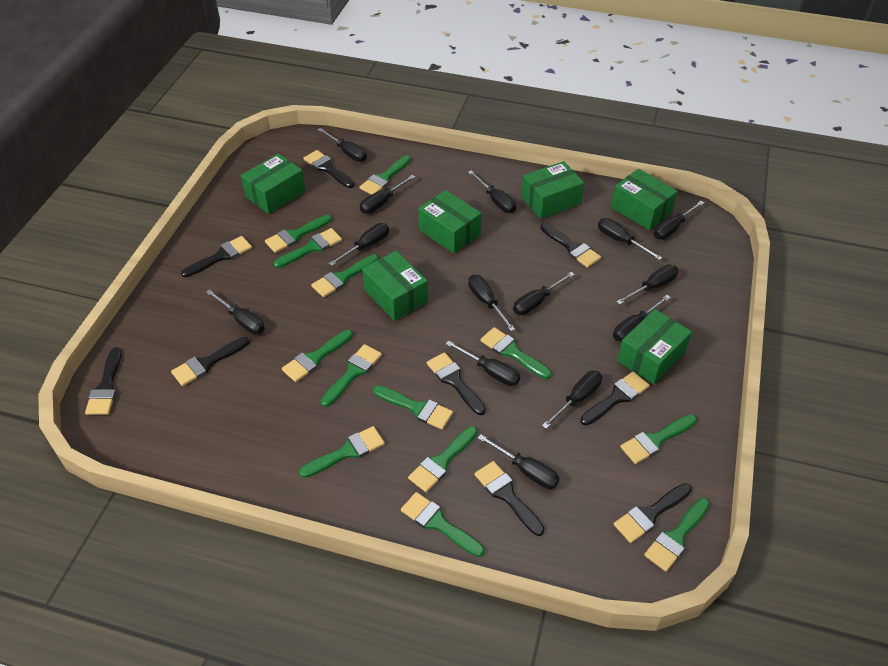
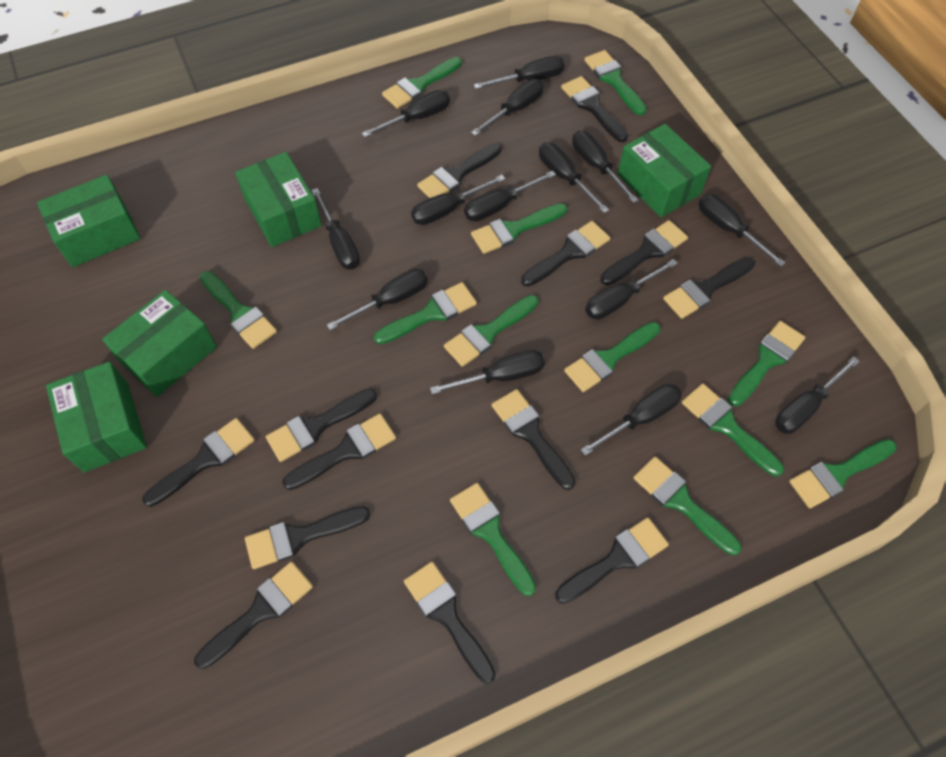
black brush: 9 -> 13
green box: 6 -> 5
green brush: 13 -> 12

